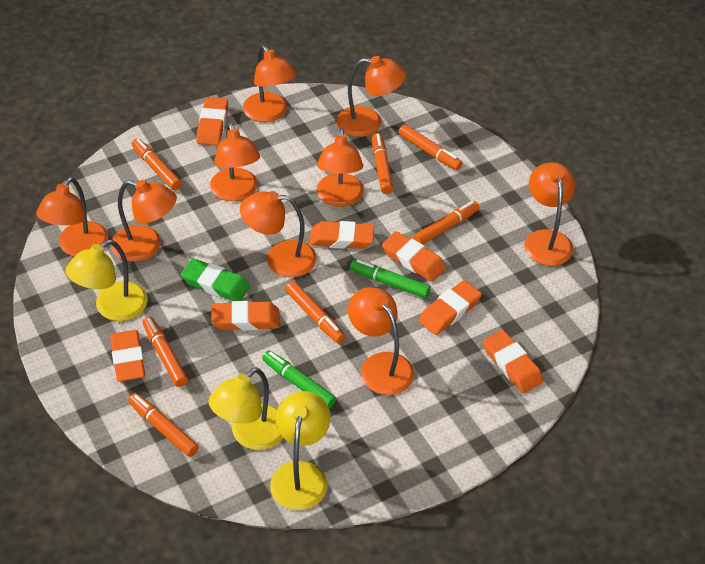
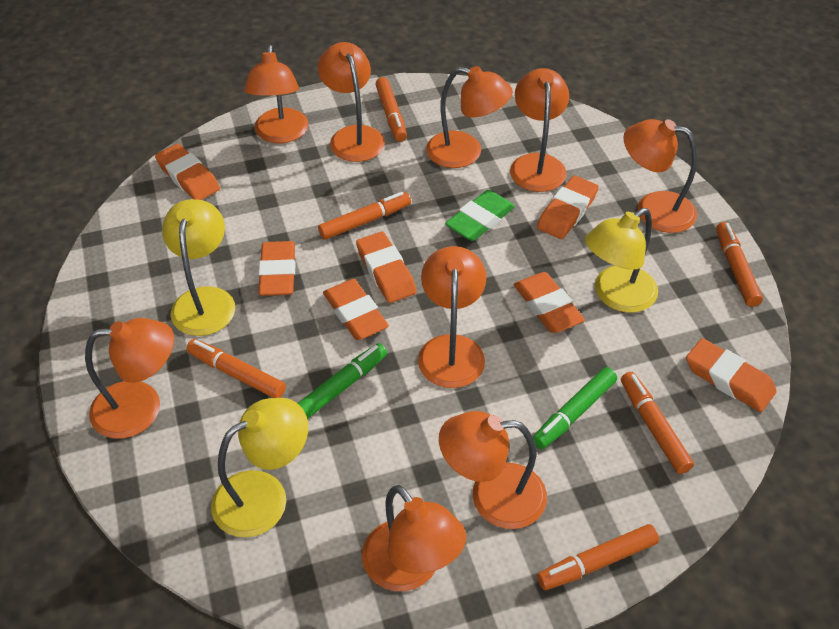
orange marker: 7 -> 6

